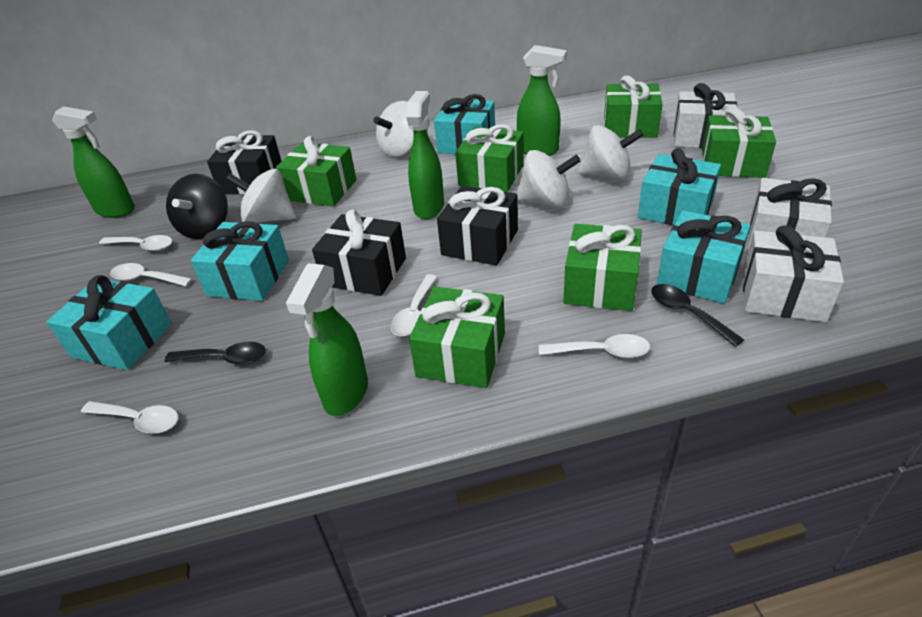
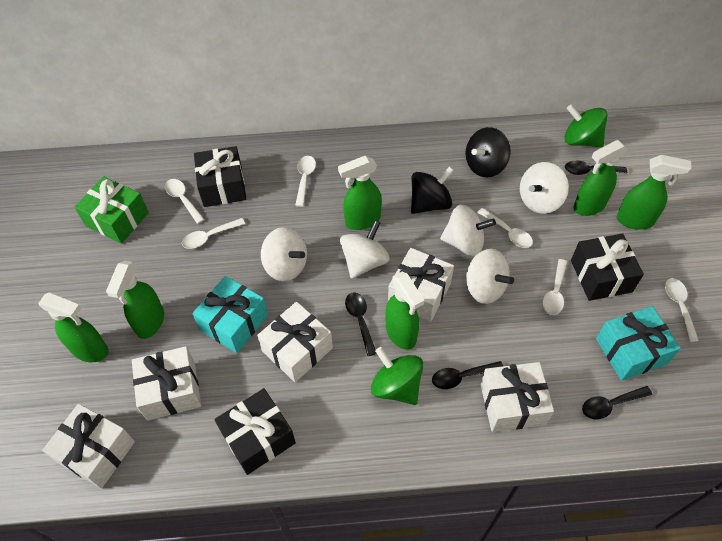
black spinning top: 1 -> 2
black spoon: 2 -> 4
green gift: 6 -> 1
green spinning top: 0 -> 2
green spray bottle: 4 -> 6
turquoise gift: 5 -> 2
white gift: 3 -> 5
white spinning top: 4 -> 5
white spoon: 5 -> 6

